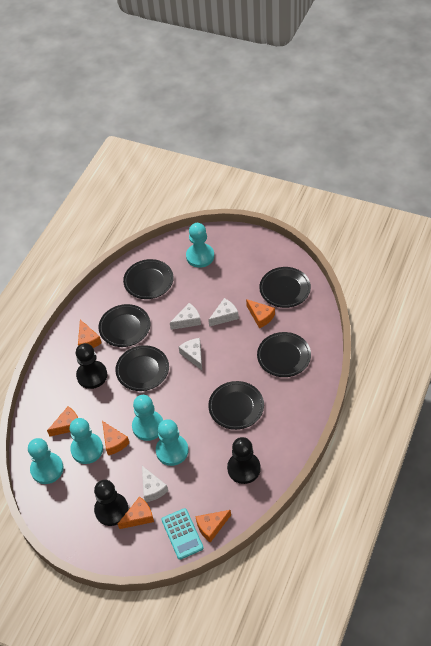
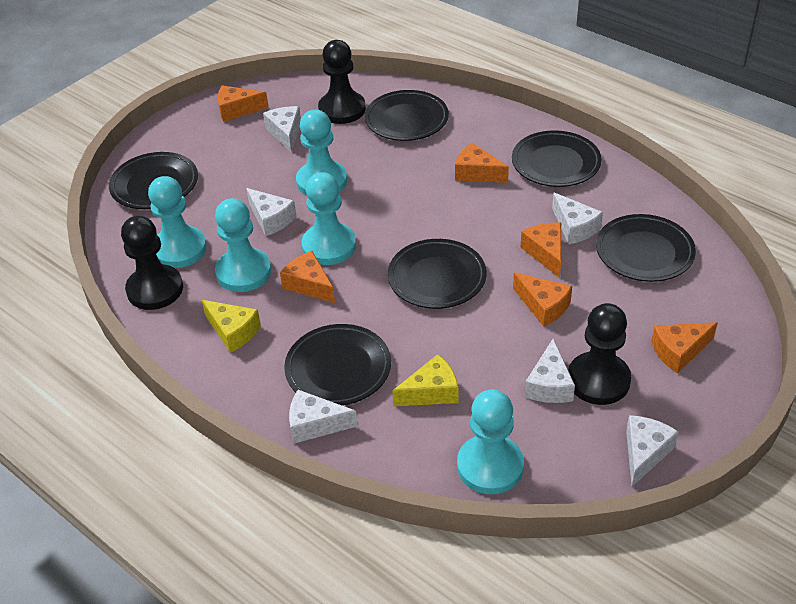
turquoise calculator: 1 -> 0
white cheese: 4 -> 6
yellow cheese: 0 -> 2

